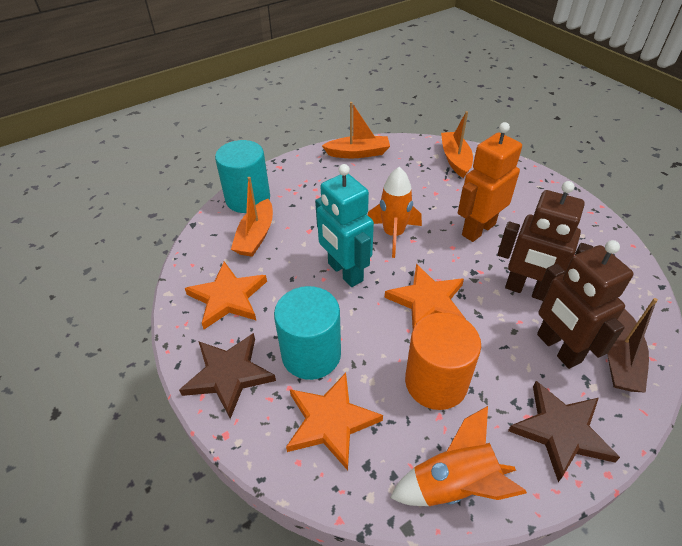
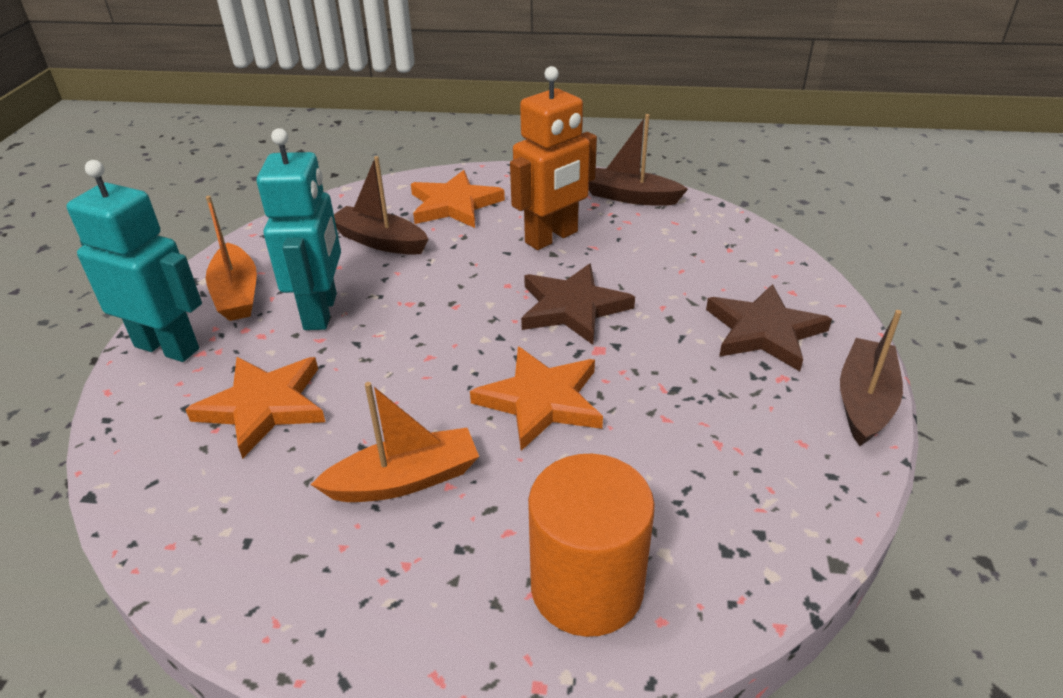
brown boat: 1 -> 3
brown robot: 2 -> 0
orange boat: 3 -> 2
orange rocket: 2 -> 0
turquoise cylinder: 2 -> 0
turquoise robot: 1 -> 2

